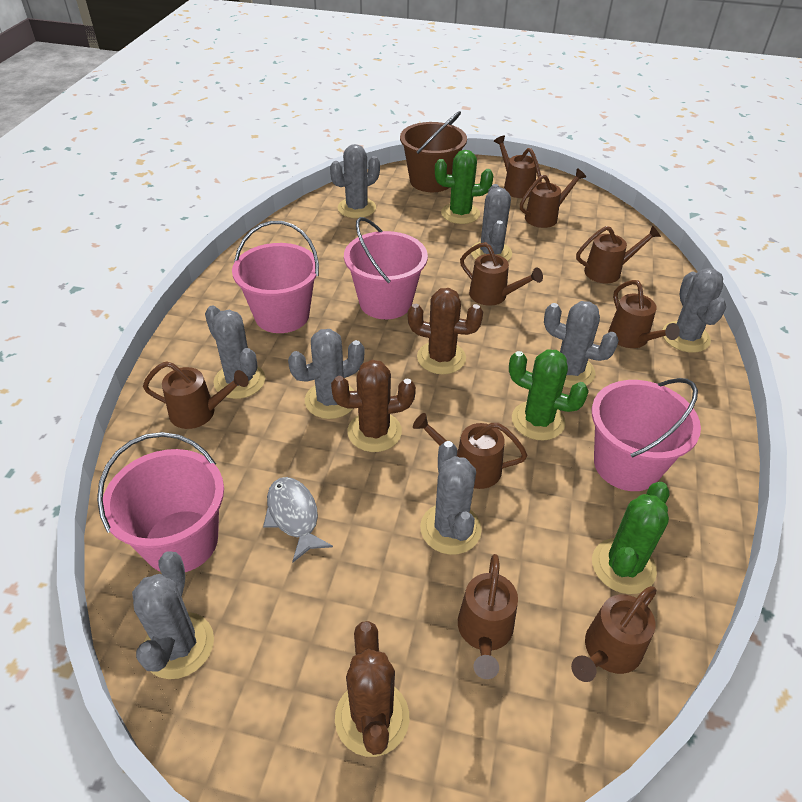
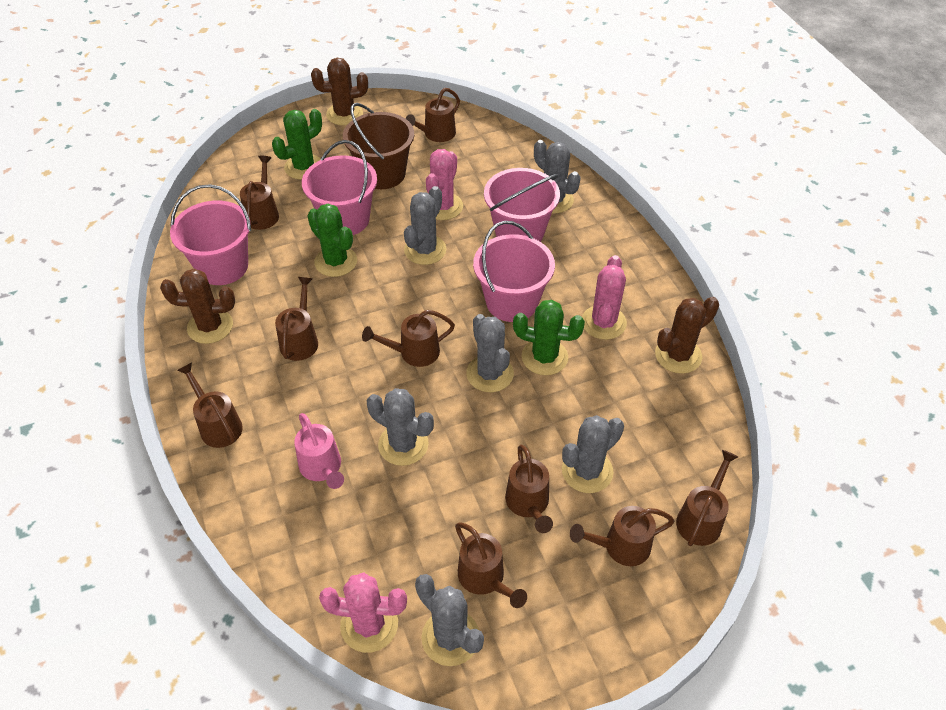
grey cactus: 8 -> 6
grey fish: 1 -> 0
pink cactus: 0 -> 3
pink watering can: 0 -> 1

